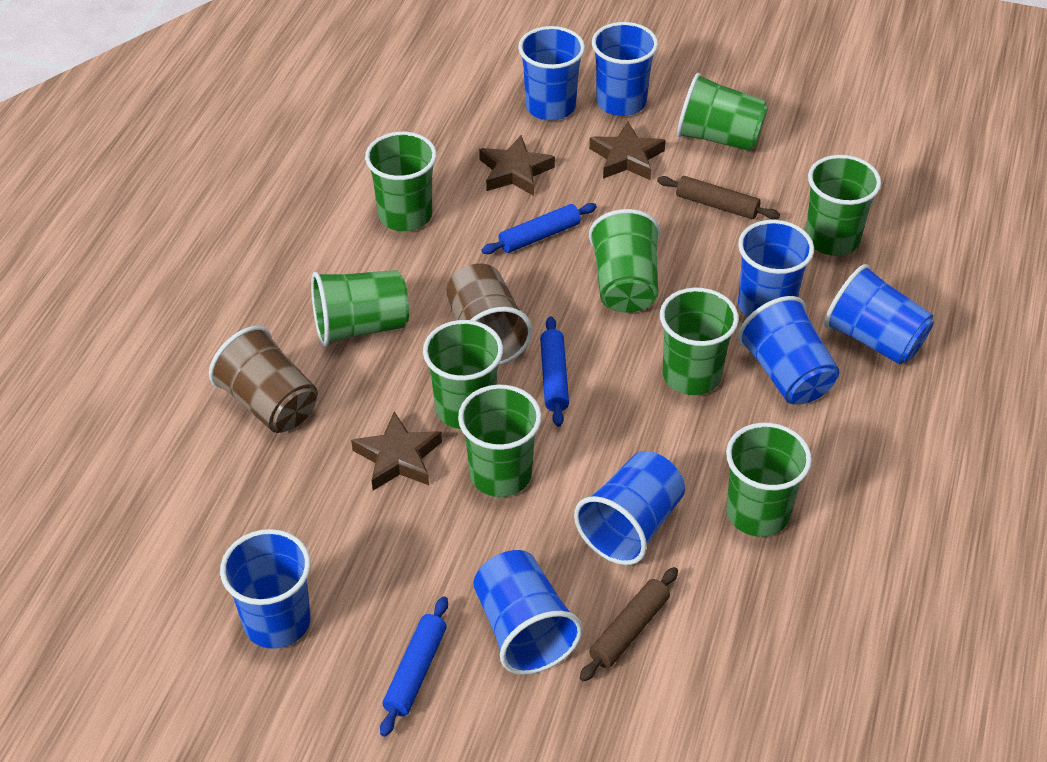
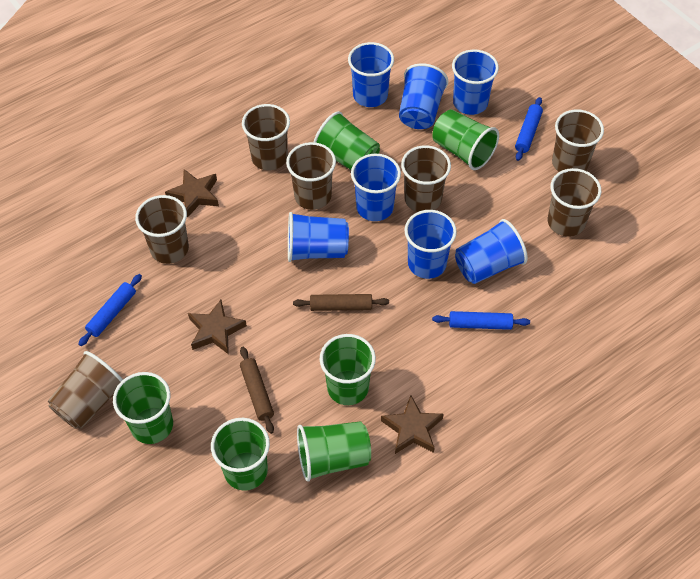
blue cup: 8 -> 7
brown cup: 2 -> 7
green cup: 9 -> 6

